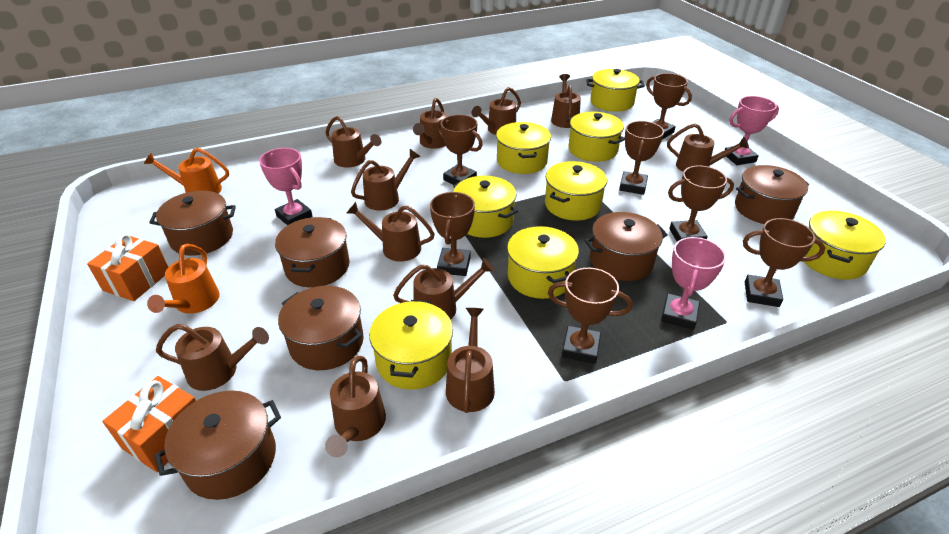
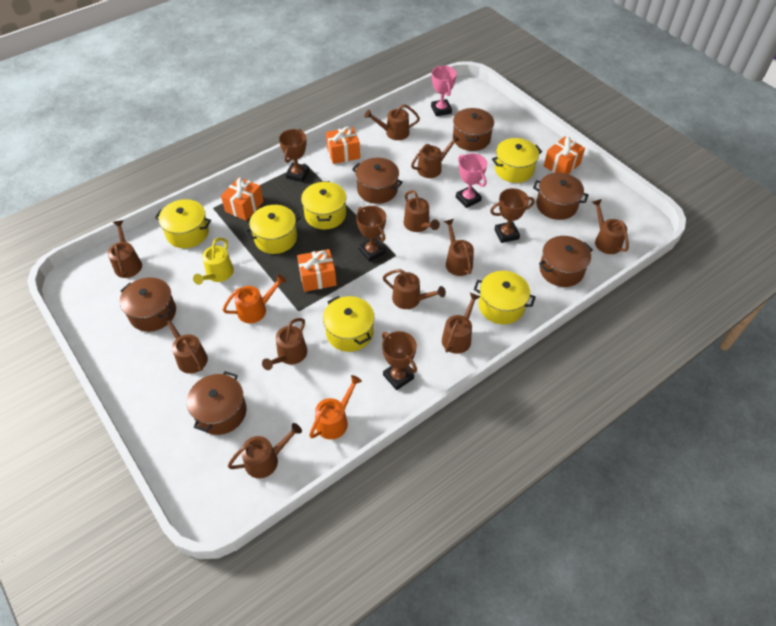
brown trophy: 7 -> 4
orange gift: 2 -> 4
pink trophy: 3 -> 2
yellow pot: 8 -> 6
yellow watering can: 0 -> 1

